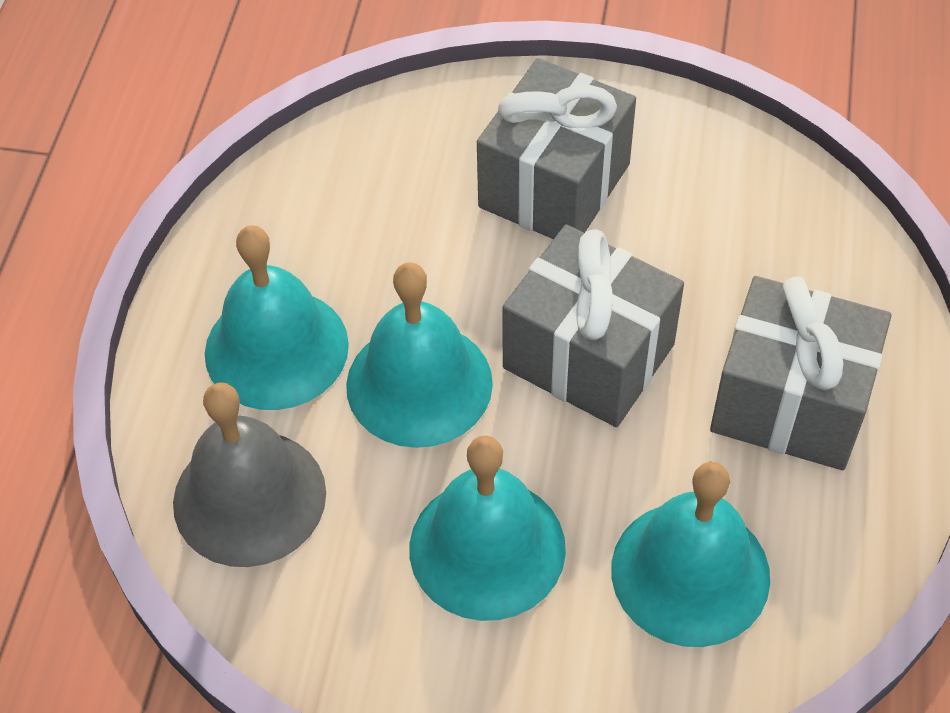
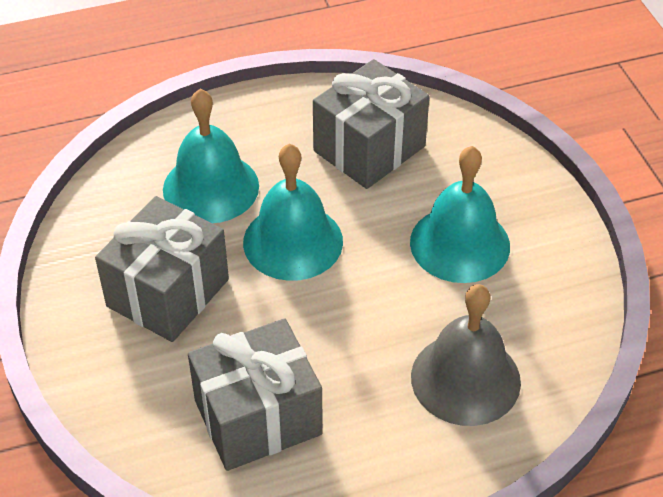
turquoise bell: 4 -> 3

